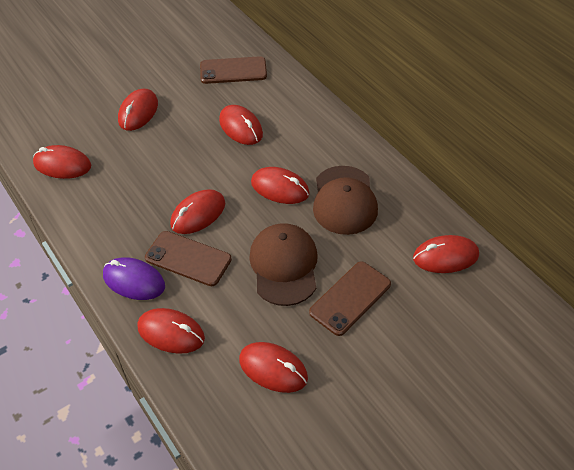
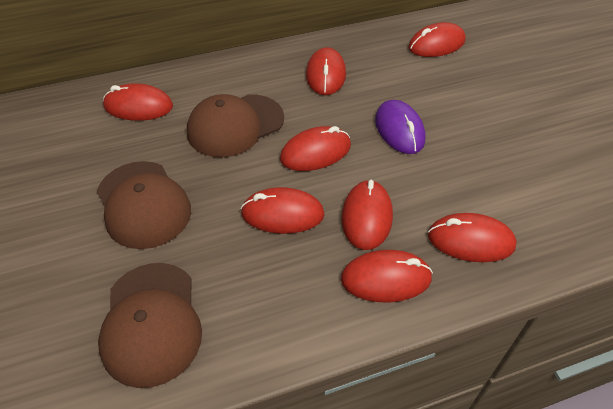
brown cap: 2 -> 3
brown phone: 3 -> 0

